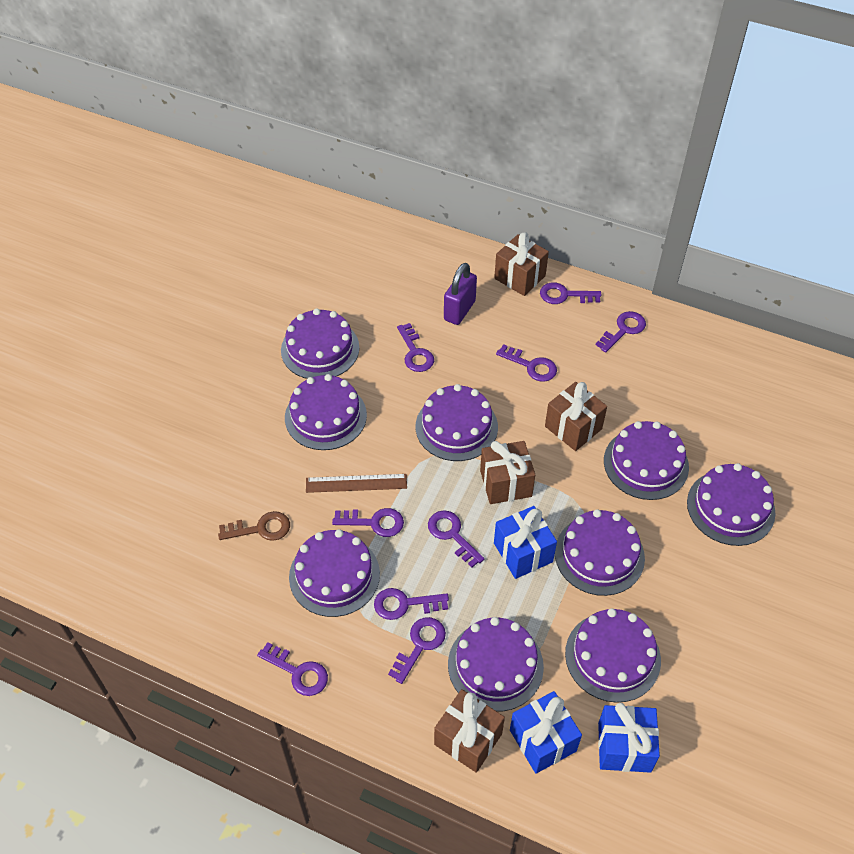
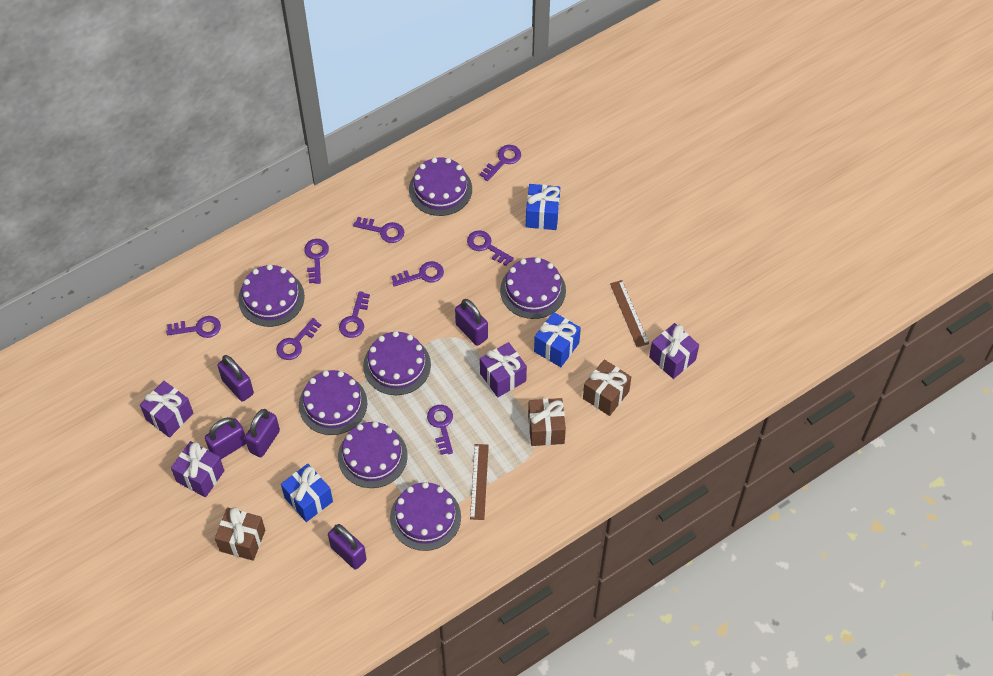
brown gift: 4 -> 3
brown key: 1 -> 0
brown ruler: 1 -> 2
purple cake: 9 -> 7
purple gift: 0 -> 4
purple padlock: 1 -> 5

